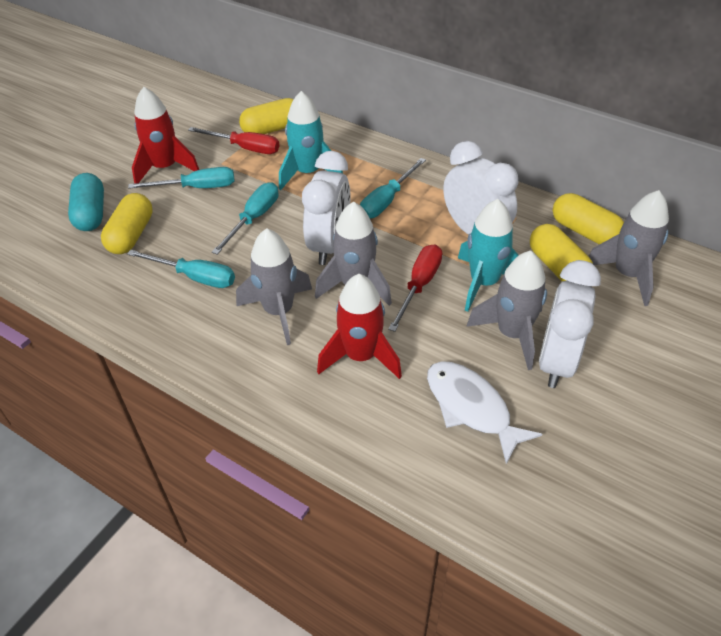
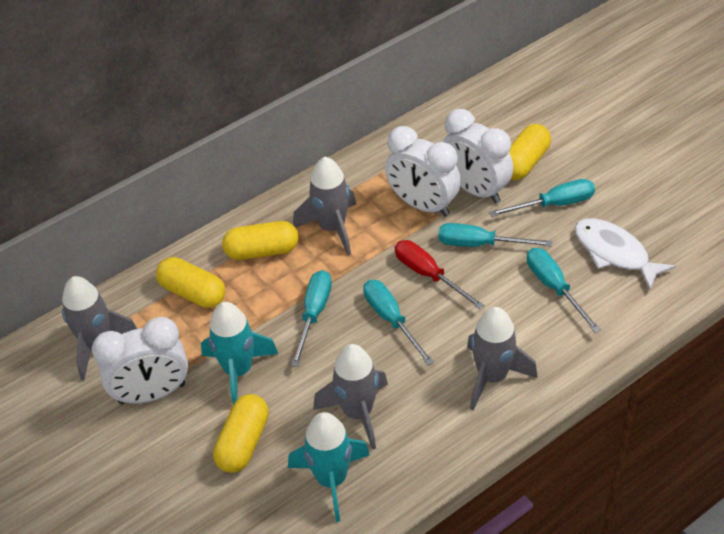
red rocket: 2 -> 0
red screwdriver: 2 -> 1
turquoise capsule: 1 -> 0
turquoise screwdriver: 4 -> 5

